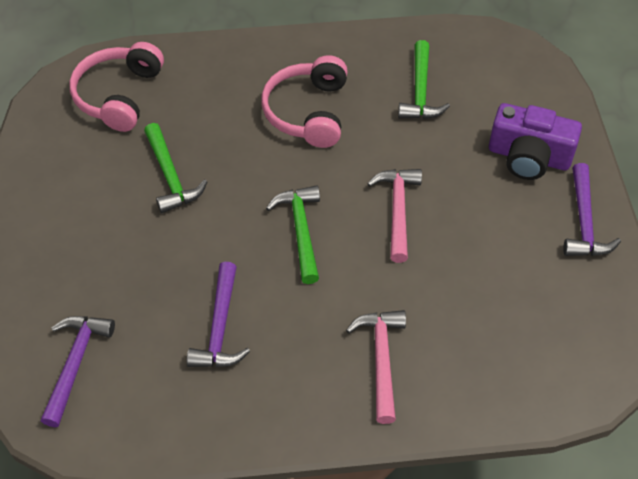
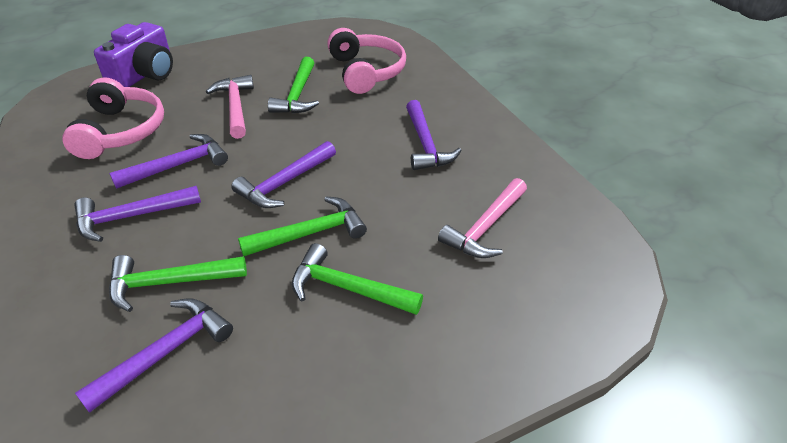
green hammer: 3 -> 4
purple hammer: 3 -> 5

